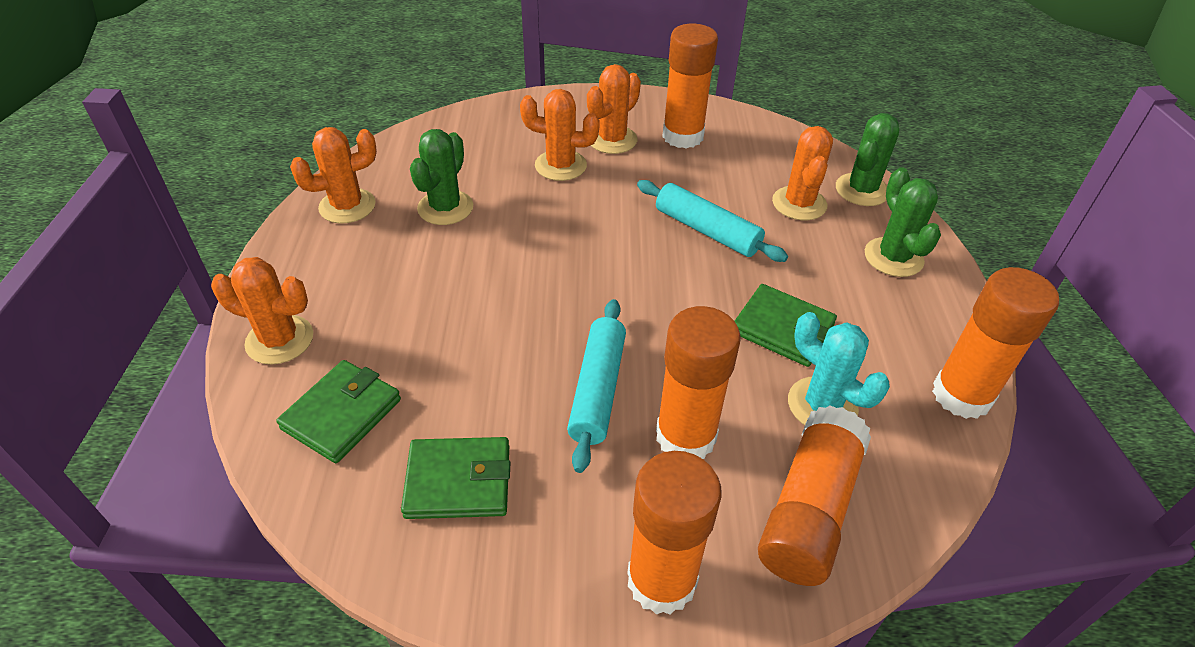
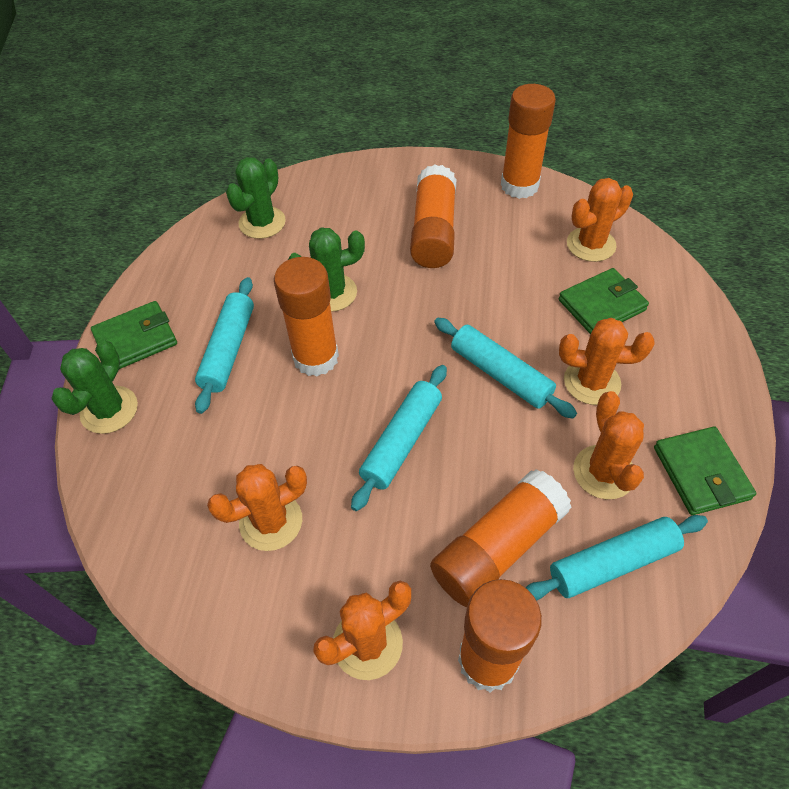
turquoise cactus: 1 -> 0
turquoise rolling pin: 2 -> 4

